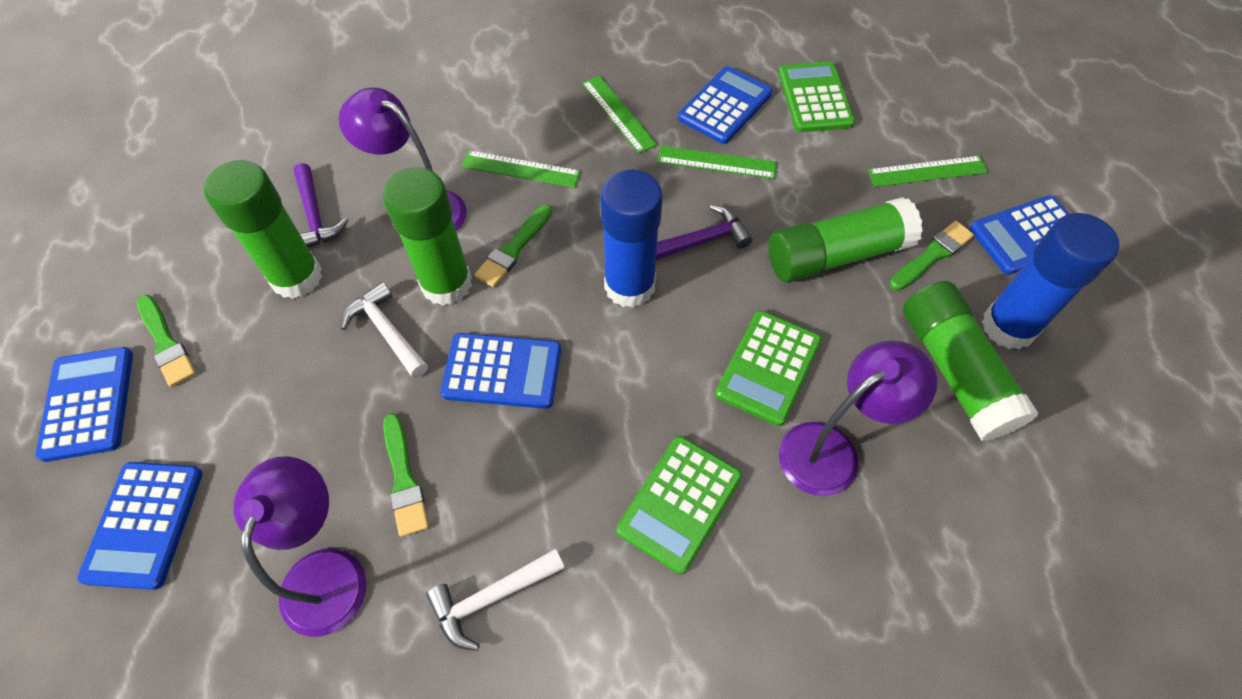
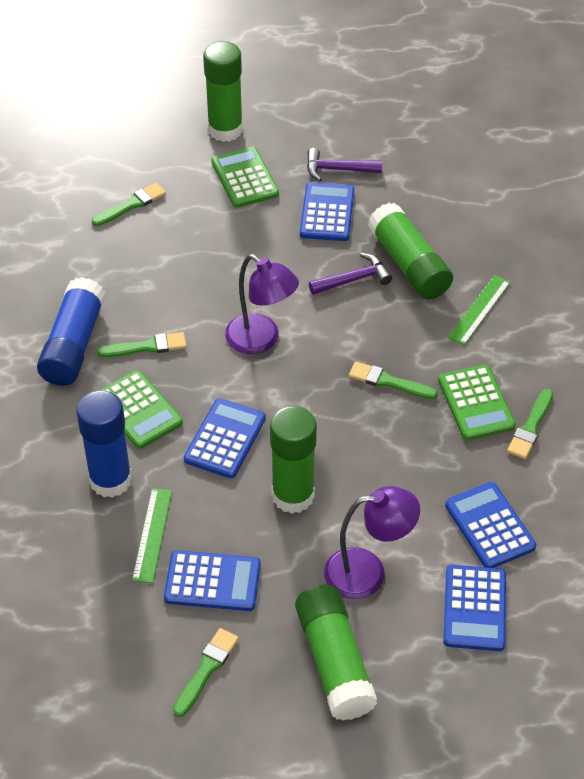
green brush: 4 -> 5
green ruler: 4 -> 2
purple lamp: 3 -> 2
white hammer: 2 -> 0

